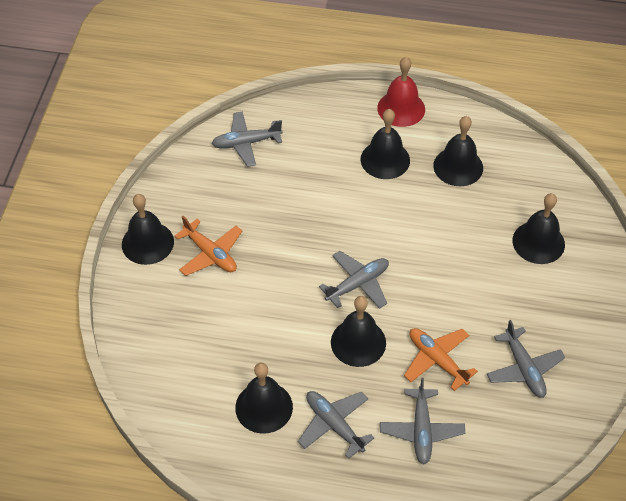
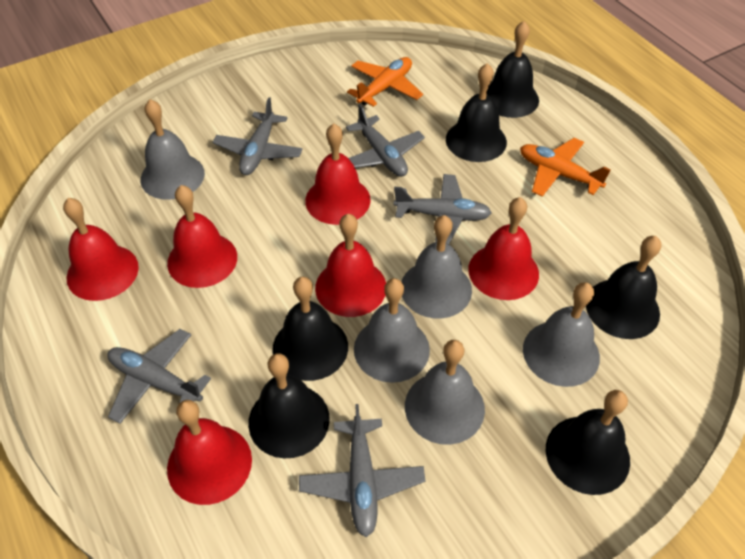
grey bell: 0 -> 5
red bell: 1 -> 6

